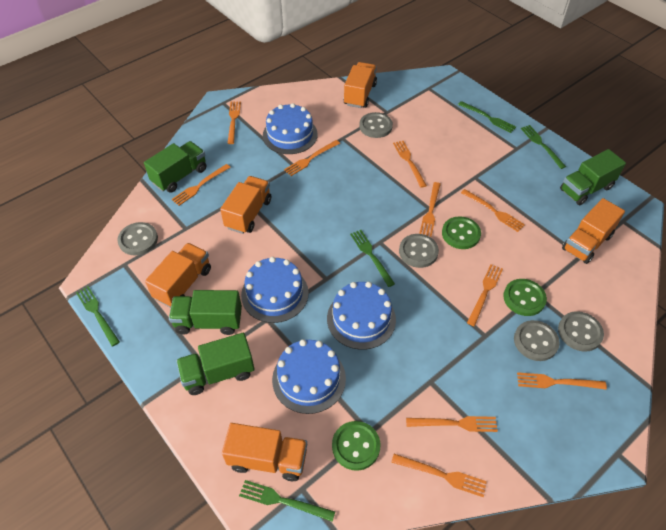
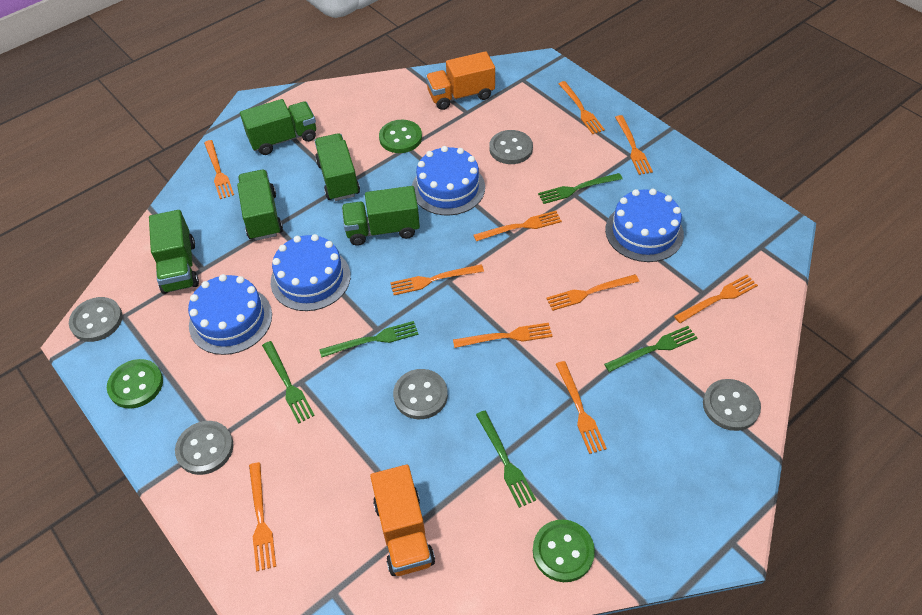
green truck: 4 -> 5
orange truck: 5 -> 2

